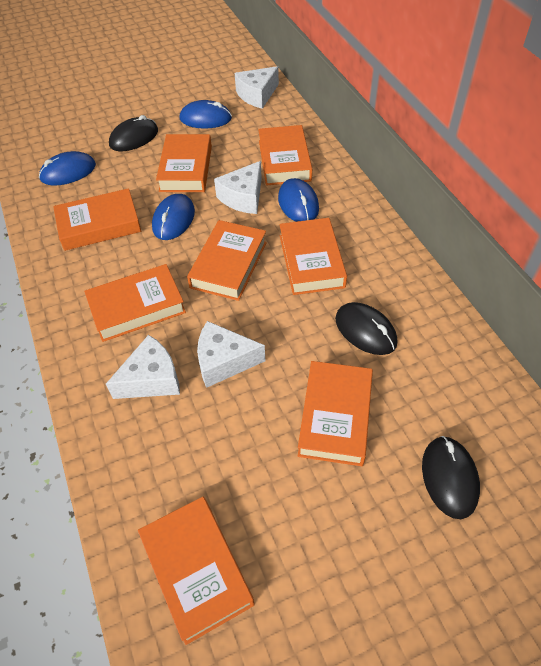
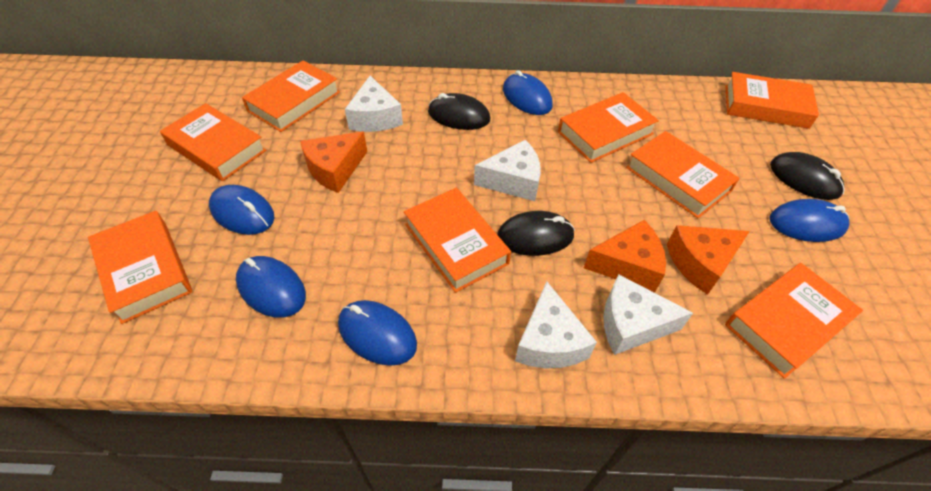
blue mouse: 4 -> 5
orange cheese: 0 -> 3

